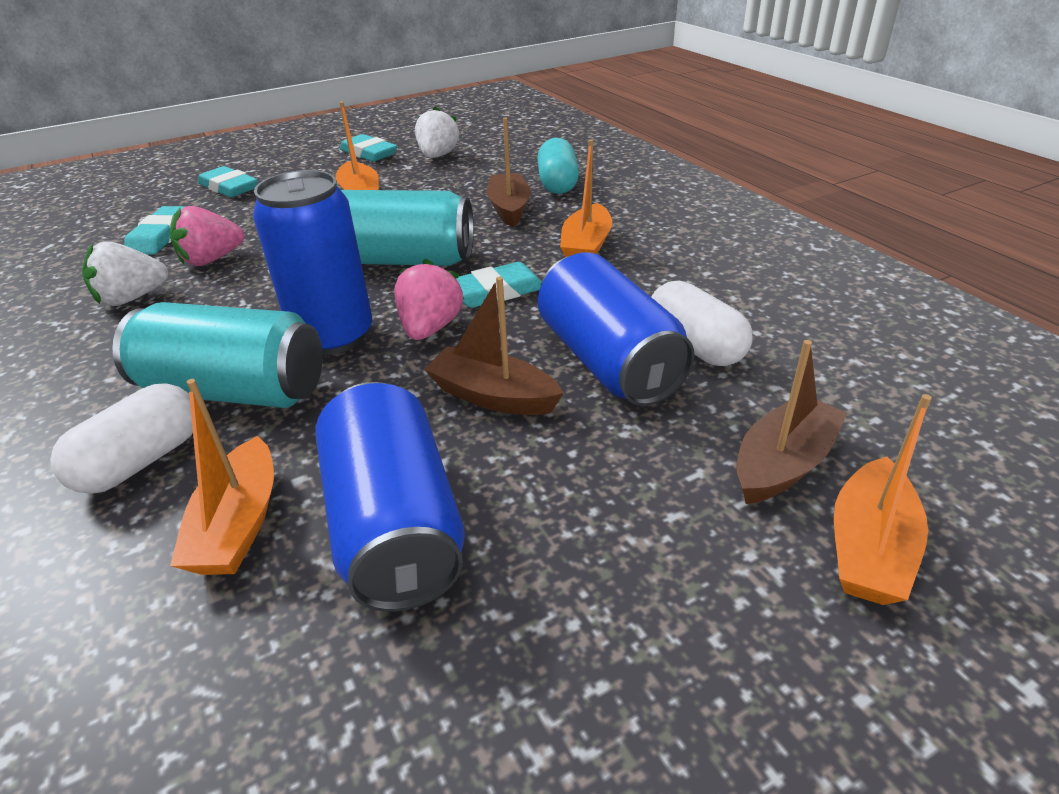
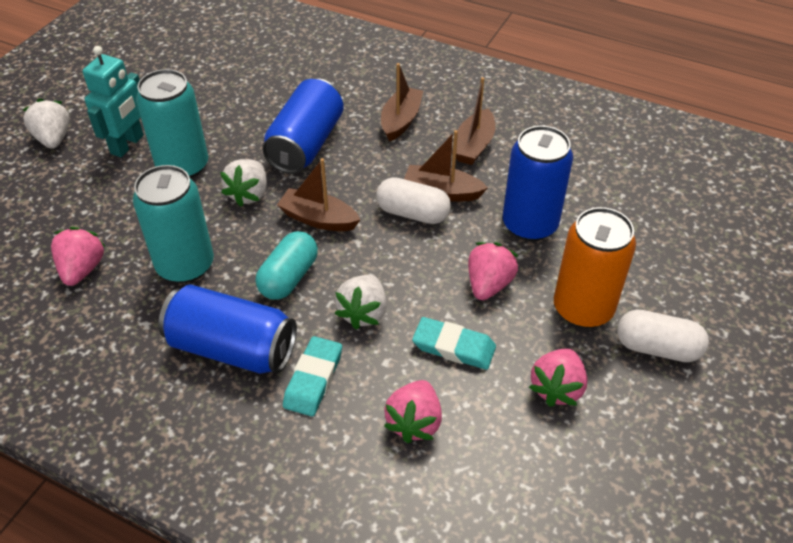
brown boat: 3 -> 4
orange boat: 4 -> 0
orange can: 0 -> 1
pink strawberry: 2 -> 4
turquoise eraser: 4 -> 2
turquoise robot: 0 -> 1
white strawberry: 2 -> 3

